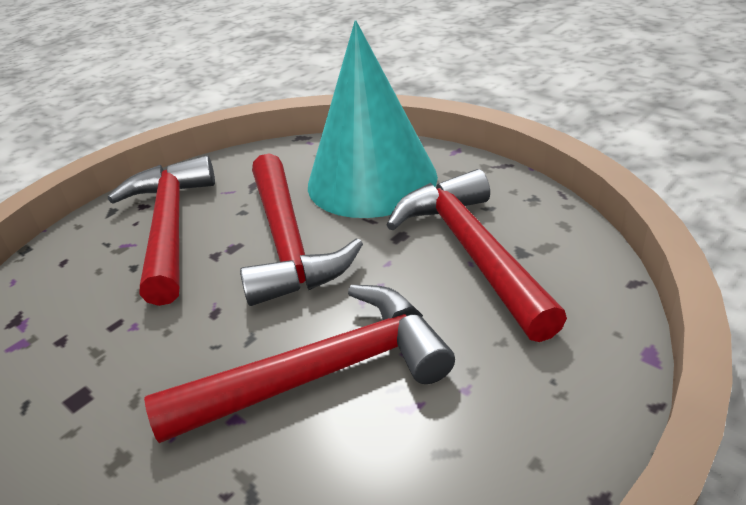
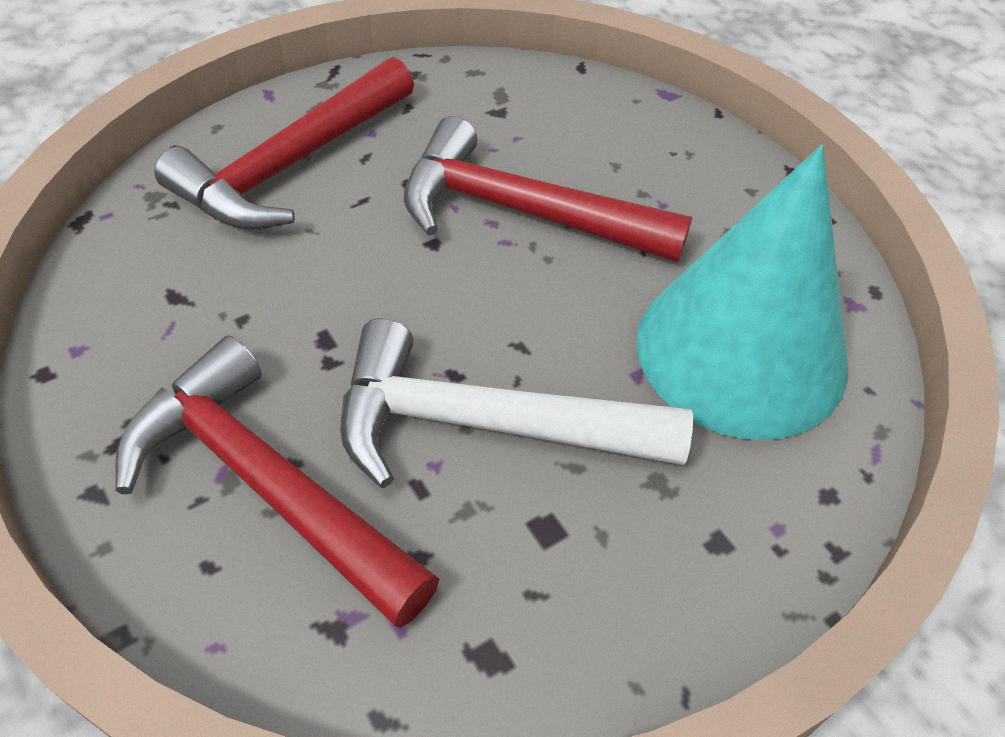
red hammer: 4 -> 3
white hammer: 0 -> 1

